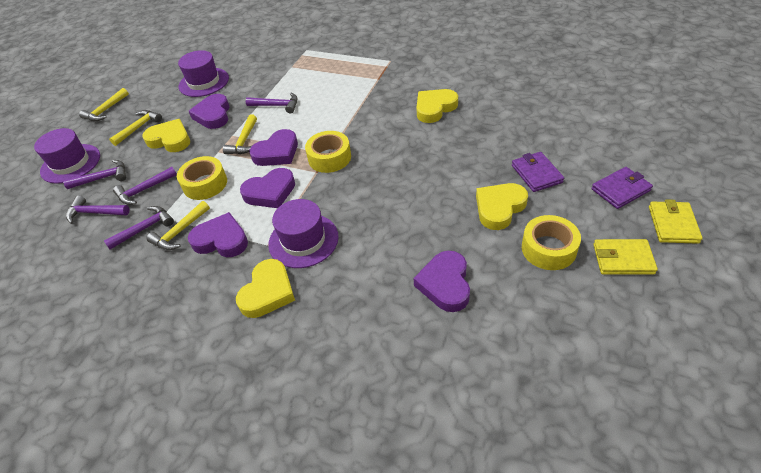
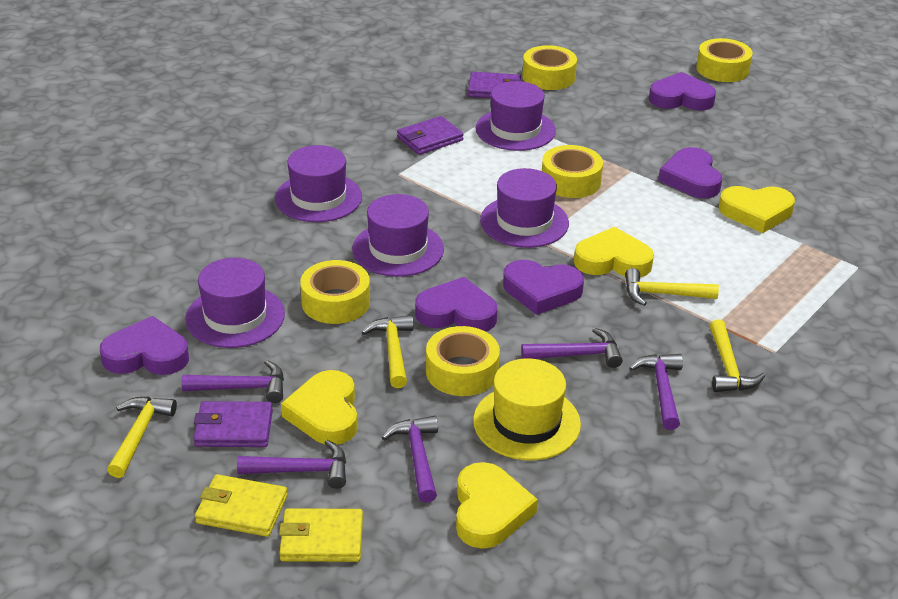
purple hat: 3 -> 5
purple wallet: 2 -> 3
yellow hat: 0 -> 1
yellow tape: 3 -> 5

